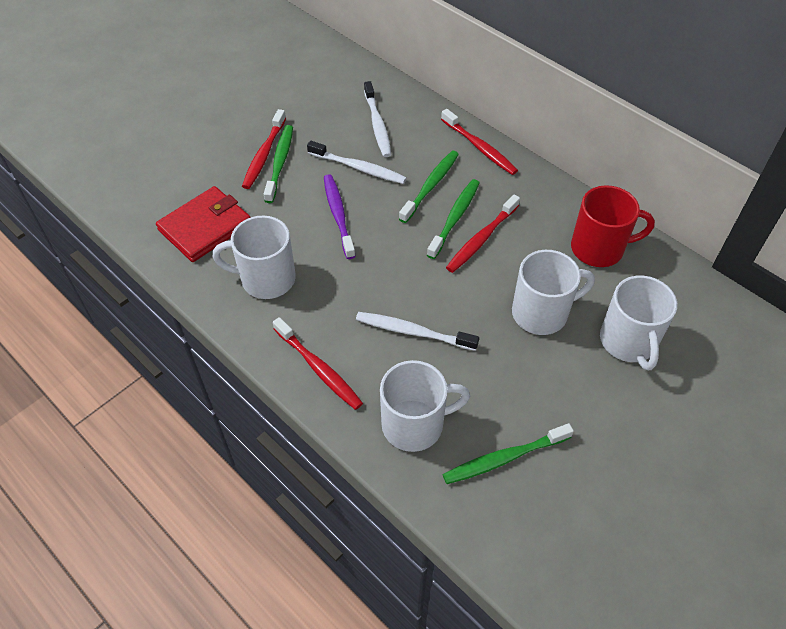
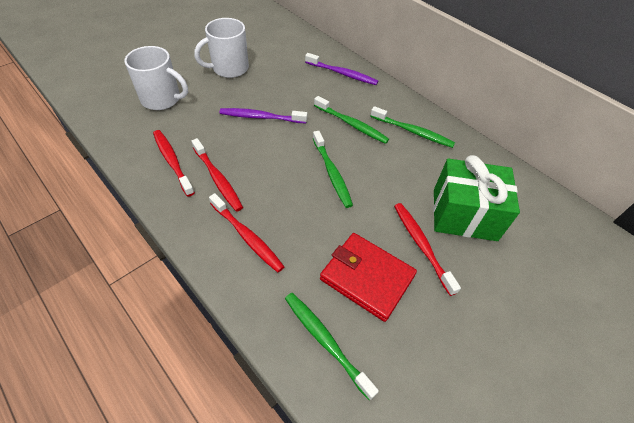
green gift: 0 -> 1
purple toothbrush: 1 -> 2
red mug: 1 -> 0
white mug: 4 -> 2
white toothbrush: 3 -> 0

